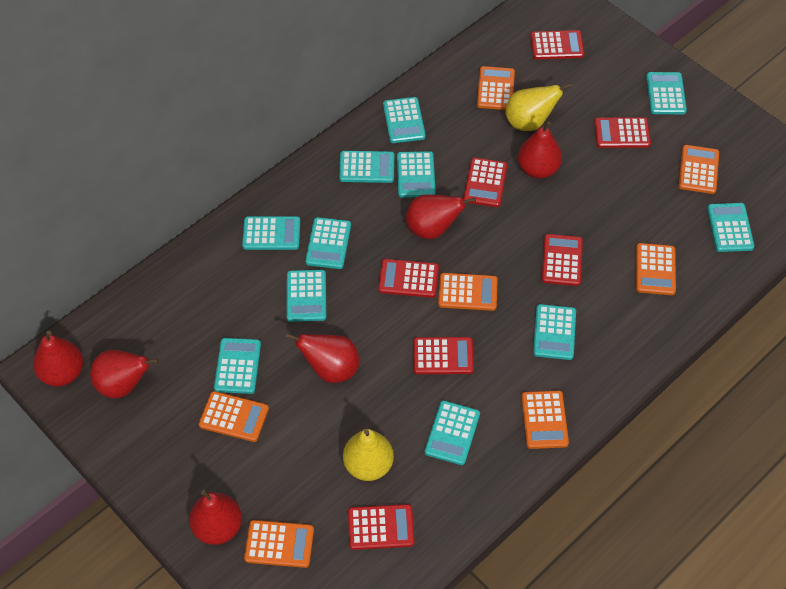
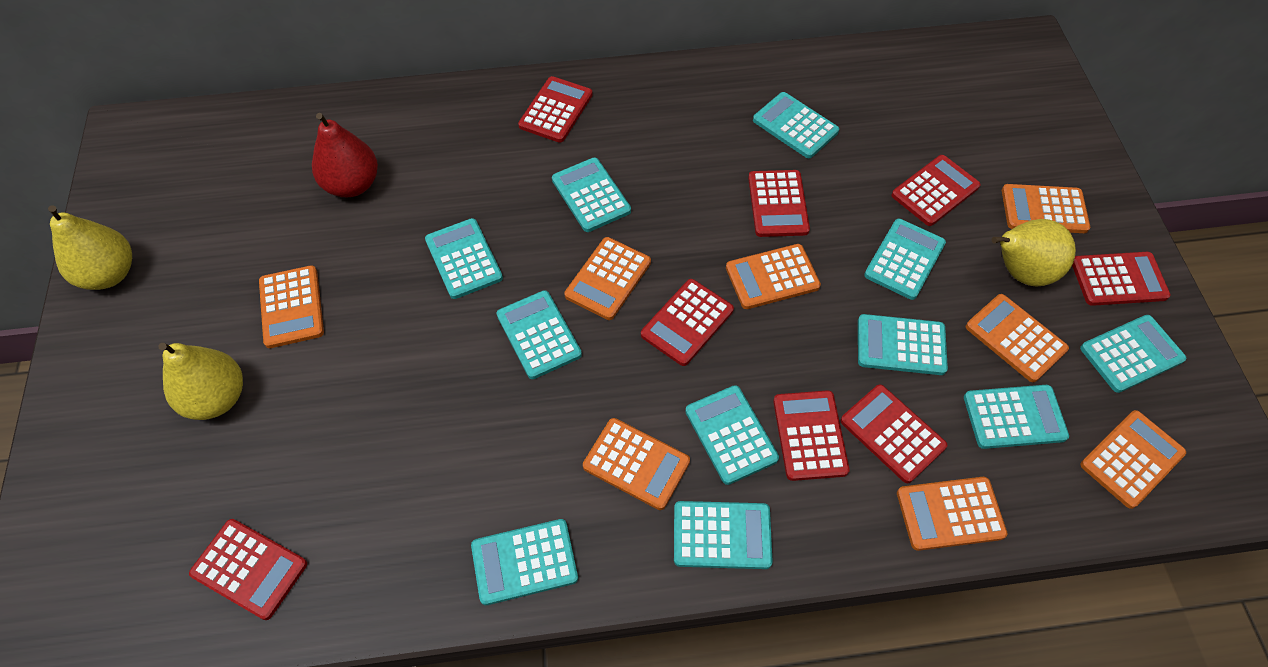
orange calculator: 7 -> 8
red calculator: 7 -> 8
red pear: 6 -> 1
yellow pear: 2 -> 3

